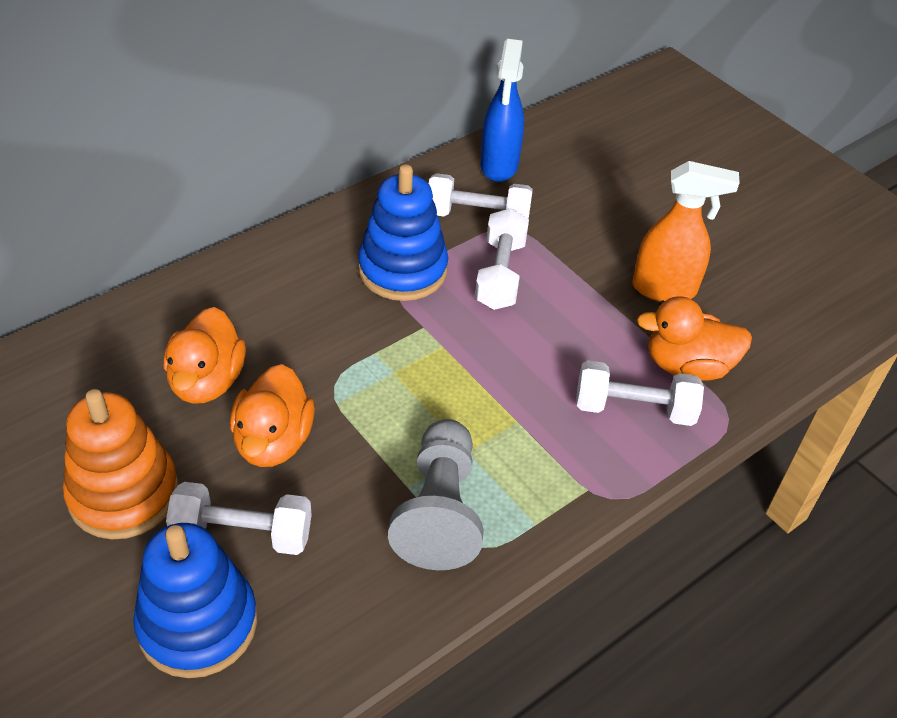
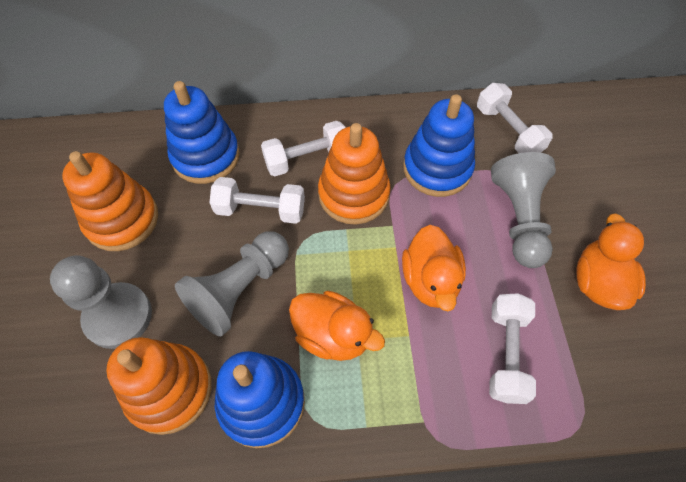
blue spray bottle: 1 -> 0
blue stacking toy: 2 -> 3
grey pawn: 1 -> 3
orange spray bottle: 1 -> 0
orange stacking toy: 1 -> 3

